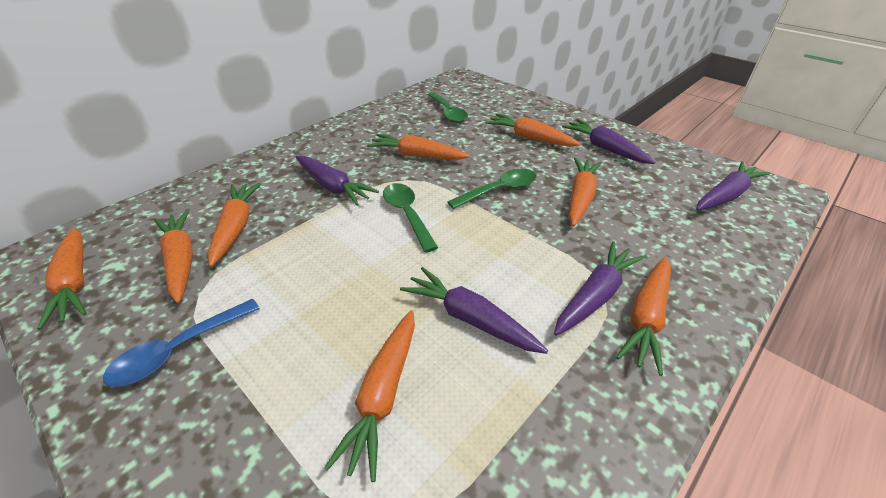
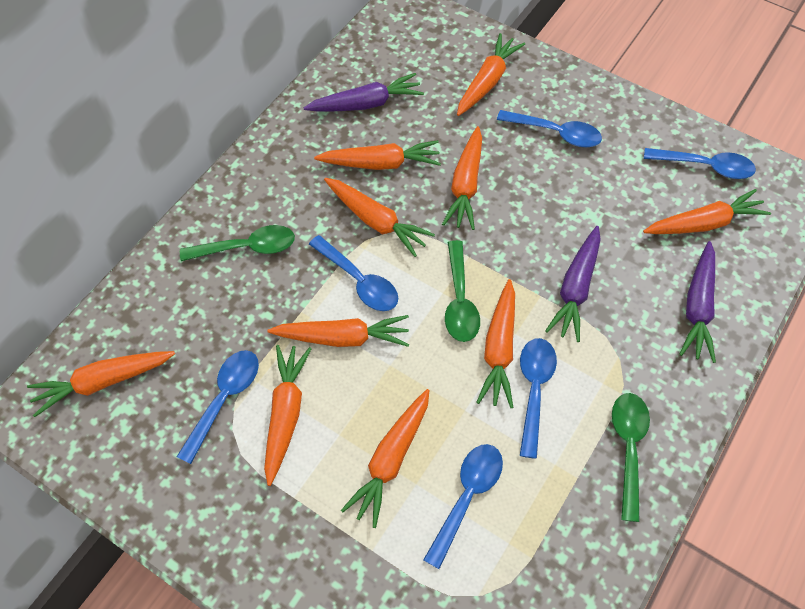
blue spoon: 1 -> 6
orange carrot: 8 -> 10
purple carrot: 5 -> 3

